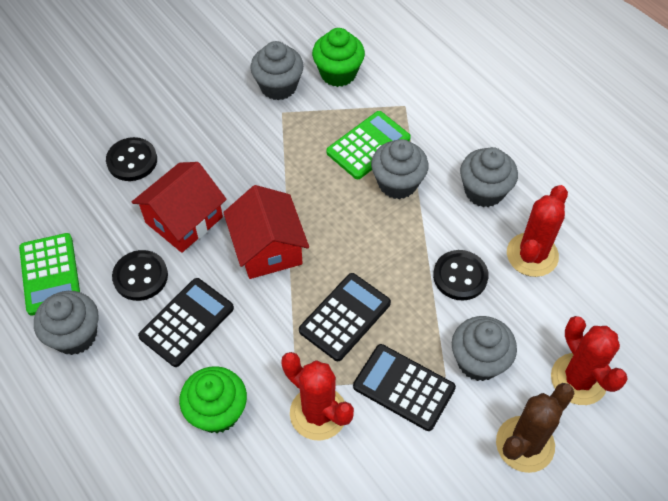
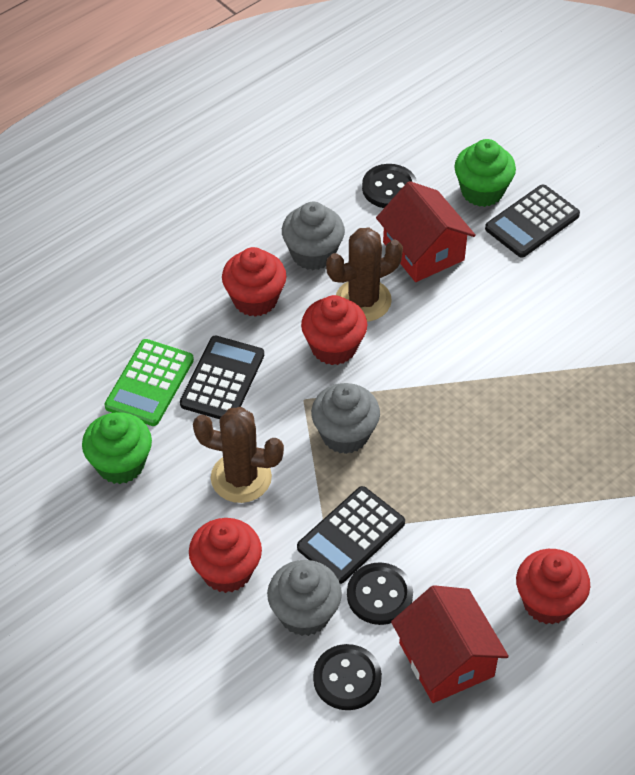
brown cactus: 1 -> 2
green calculator: 2 -> 1
grey cupcake: 5 -> 3
red cactus: 3 -> 0
red cupcake: 0 -> 4

